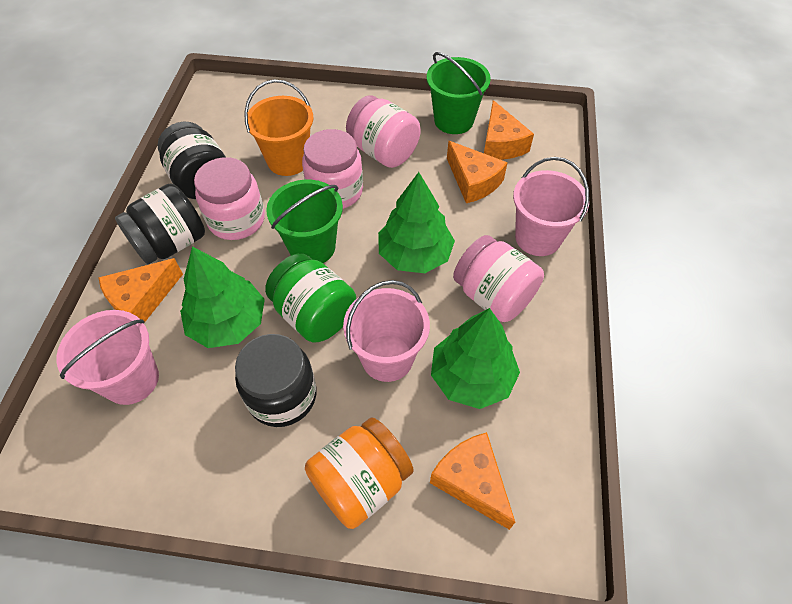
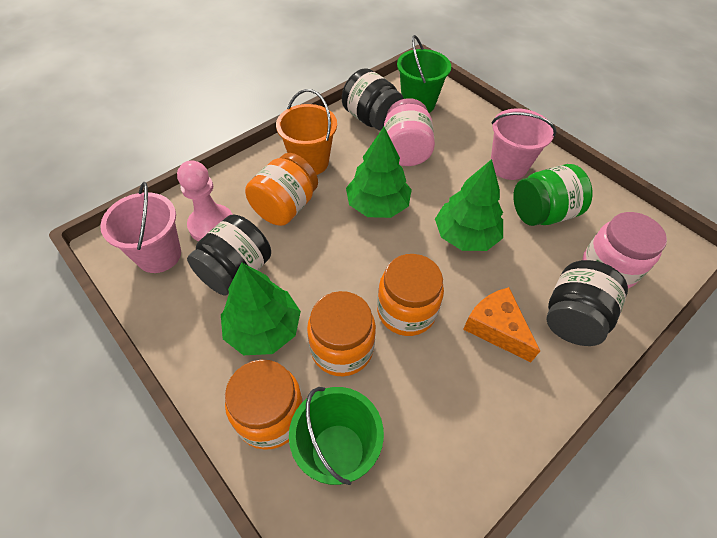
orange cheese: 4 -> 1
orange jar: 1 -> 4
pink bucket: 3 -> 2
pink jar: 4 -> 2
pink pawn: 0 -> 1

